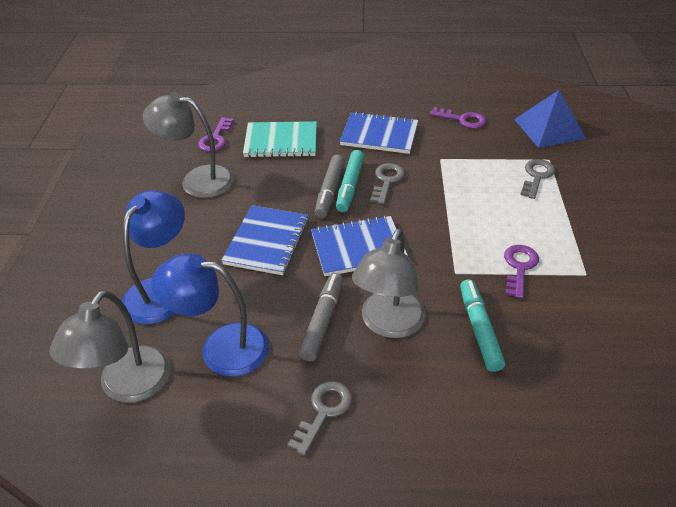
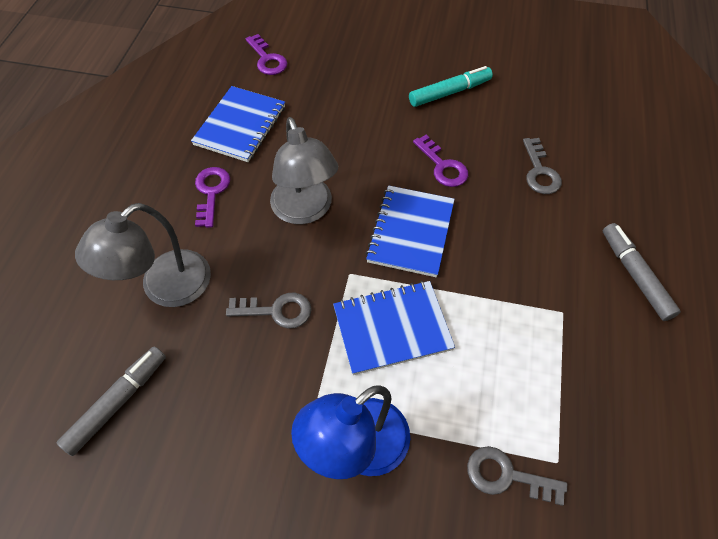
blue lamp: 2 -> 1
blue pyramid: 1 -> 0
grey lamp: 3 -> 2
turquoise marker: 2 -> 1
turquoise notebook: 1 -> 0

